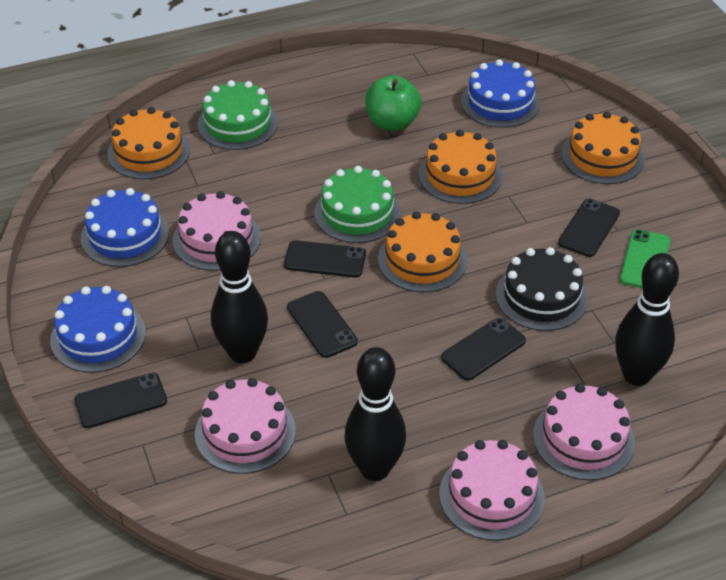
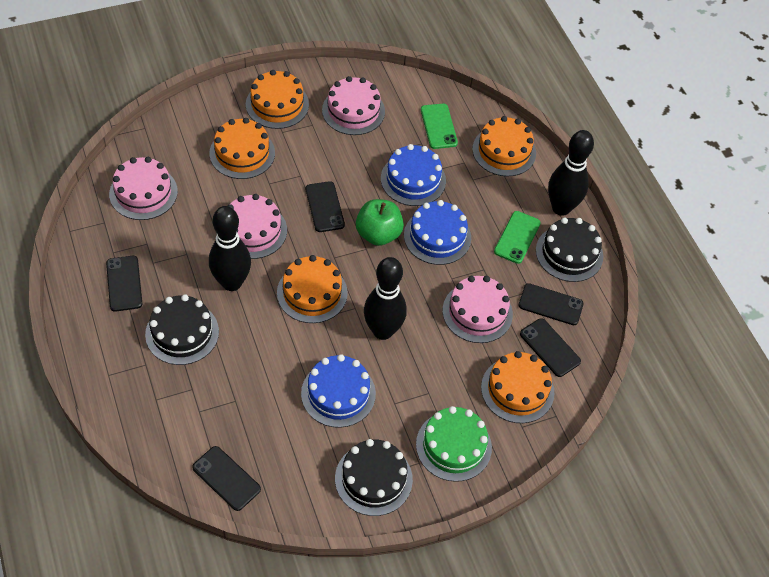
black cake: 1 -> 3
green cake: 2 -> 1
green phone: 1 -> 2
orange cake: 4 -> 5

